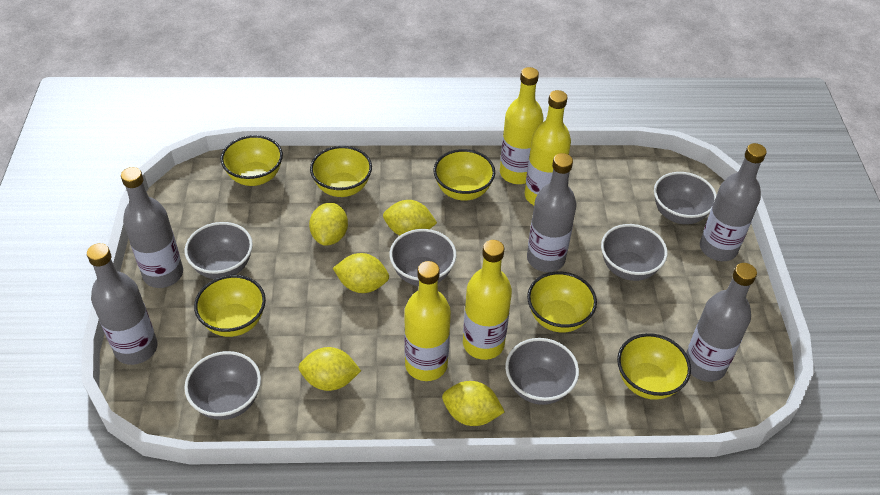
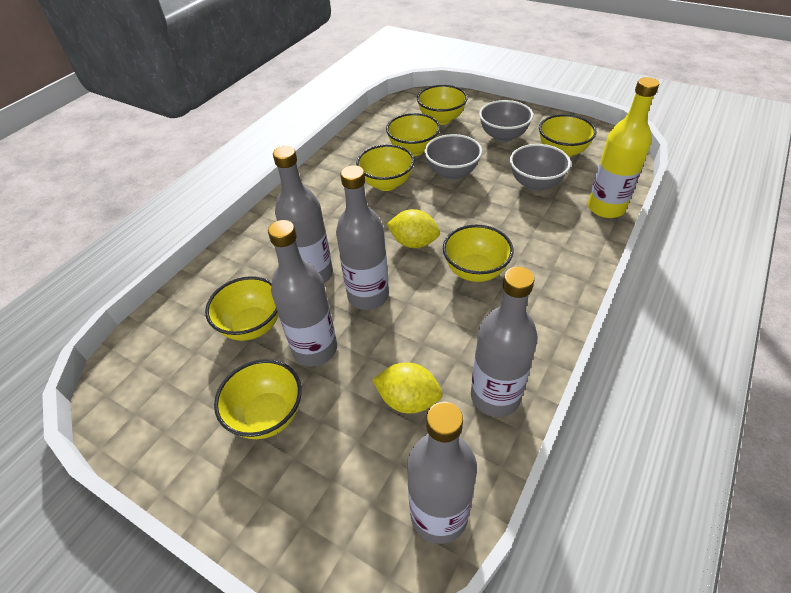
grey bowl: 6 -> 3
yellow bottle: 4 -> 1
yellow bowl: 6 -> 7
yellow lemon: 5 -> 2

